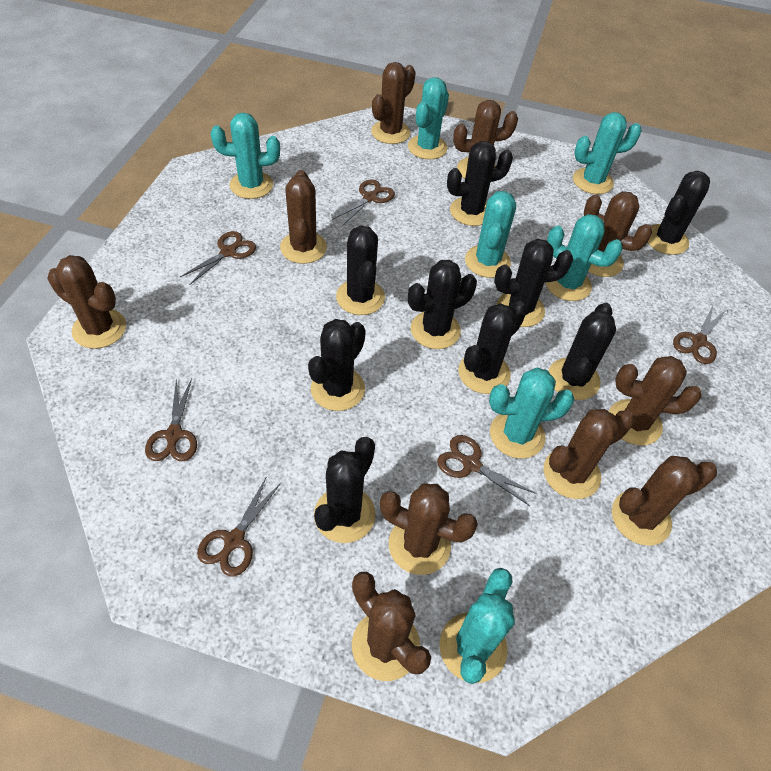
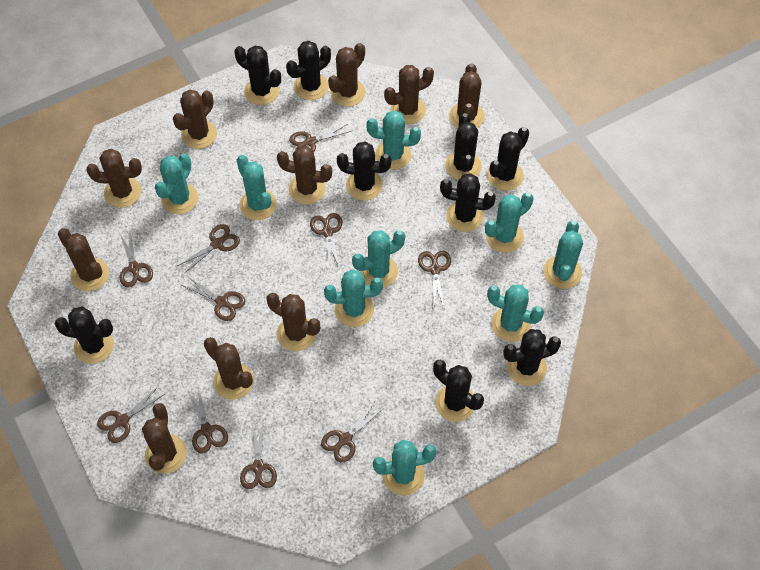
brown scissors: 6 -> 10
turquoise cactus: 7 -> 9

